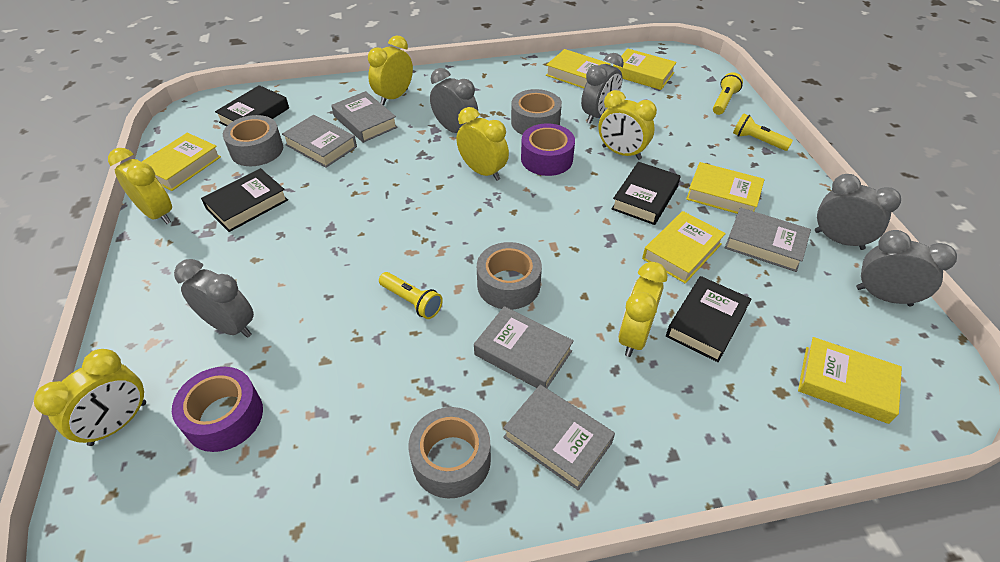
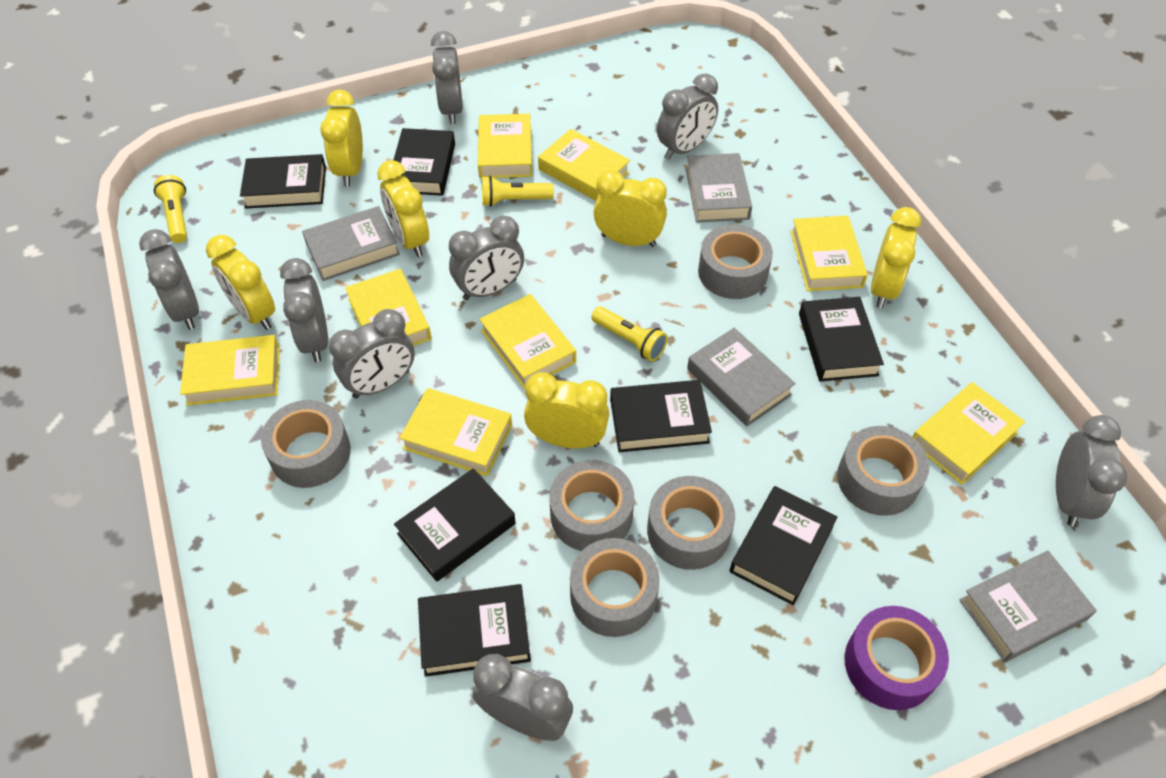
black book: 4 -> 7
grey book: 5 -> 4
grey clock: 5 -> 8
grey tape: 4 -> 6
purple tape: 2 -> 1
yellow book: 6 -> 8

